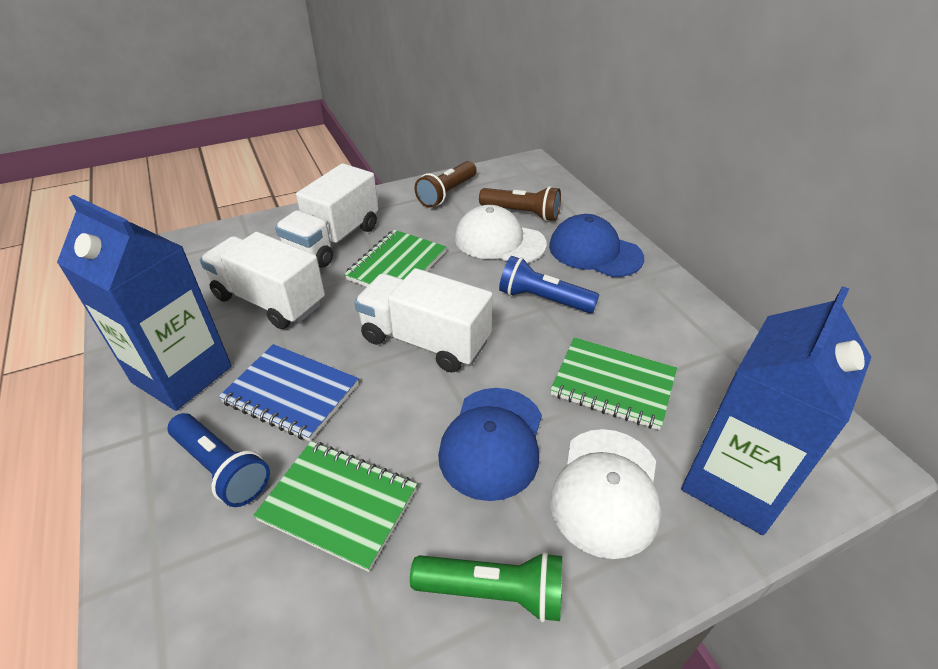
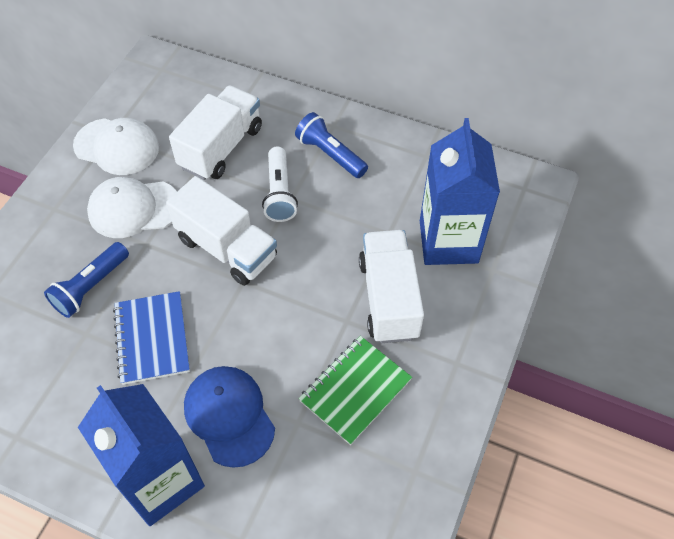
blue cap: 2 -> 1
brown flashlight: 2 -> 0
green flashlight: 1 -> 0
green notebook: 3 -> 1
white flashlight: 0 -> 1

